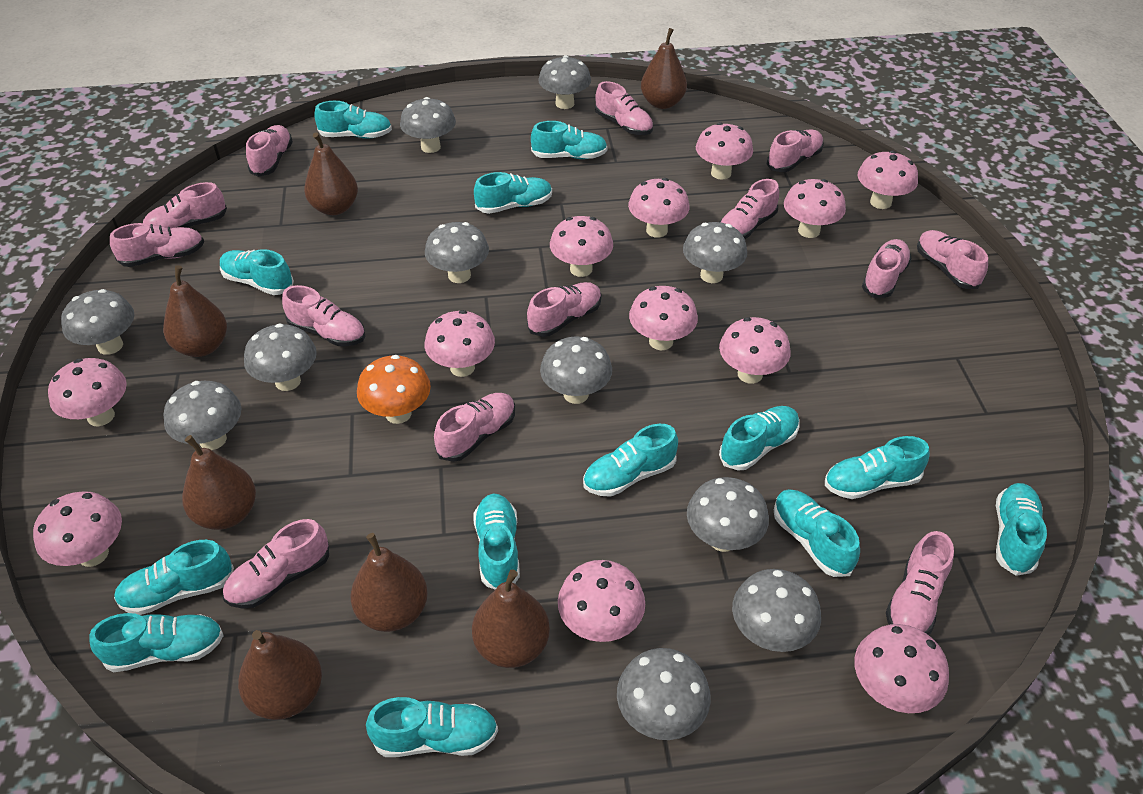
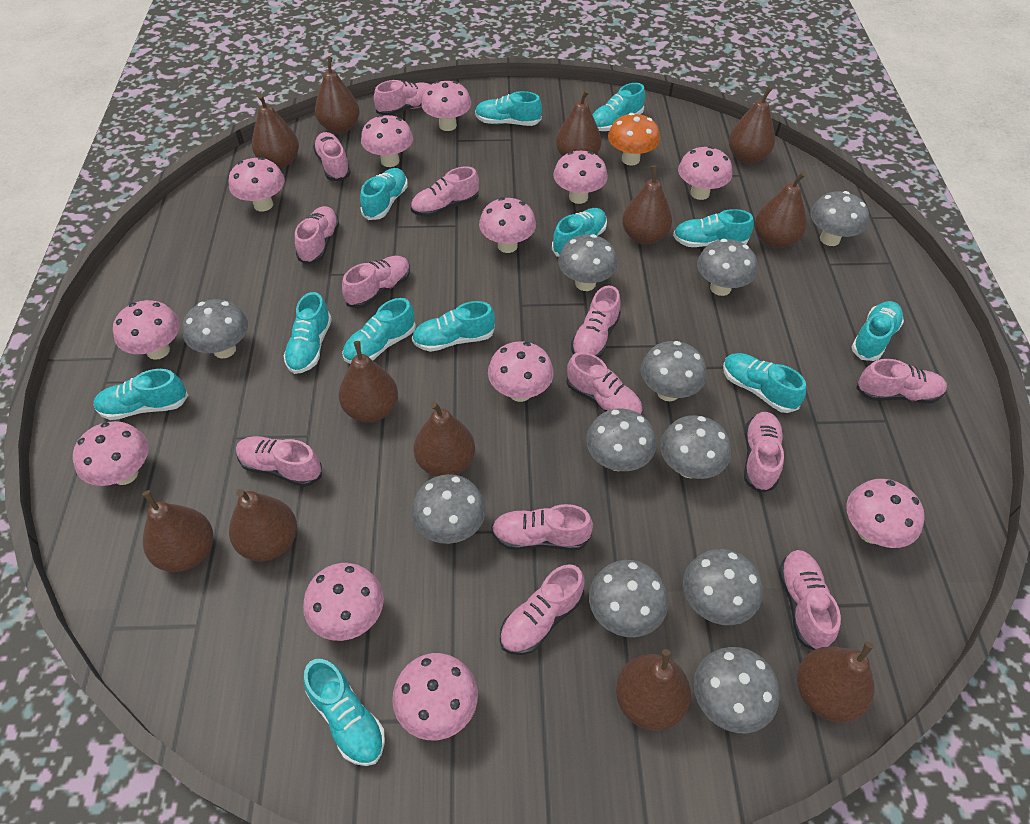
brown pear: 7 -> 12
turquoise shoe: 13 -> 12

